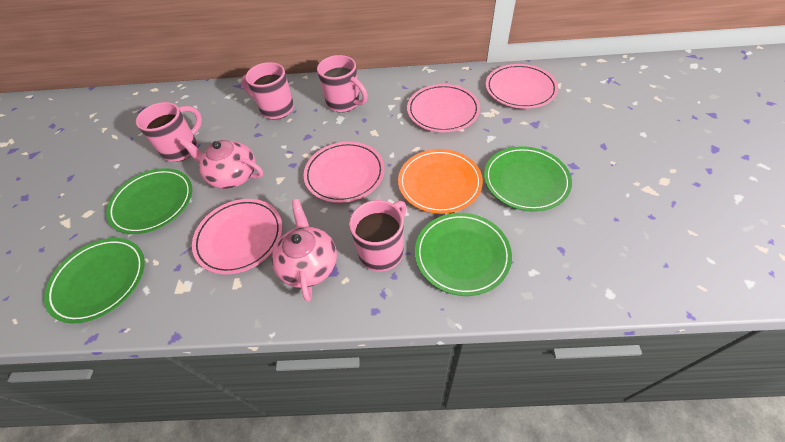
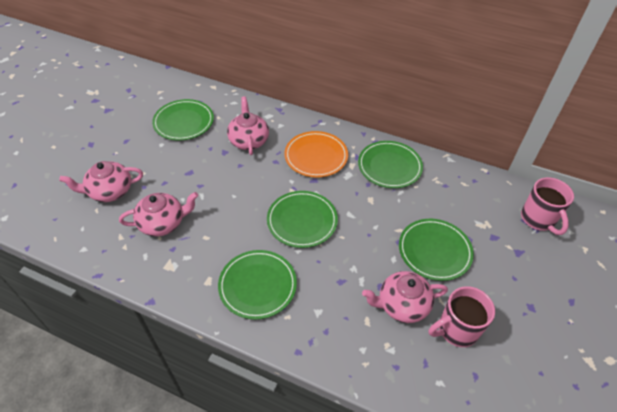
green plate: 4 -> 5
pink mug: 4 -> 2
pink plate: 4 -> 0
pink teapot: 2 -> 4

